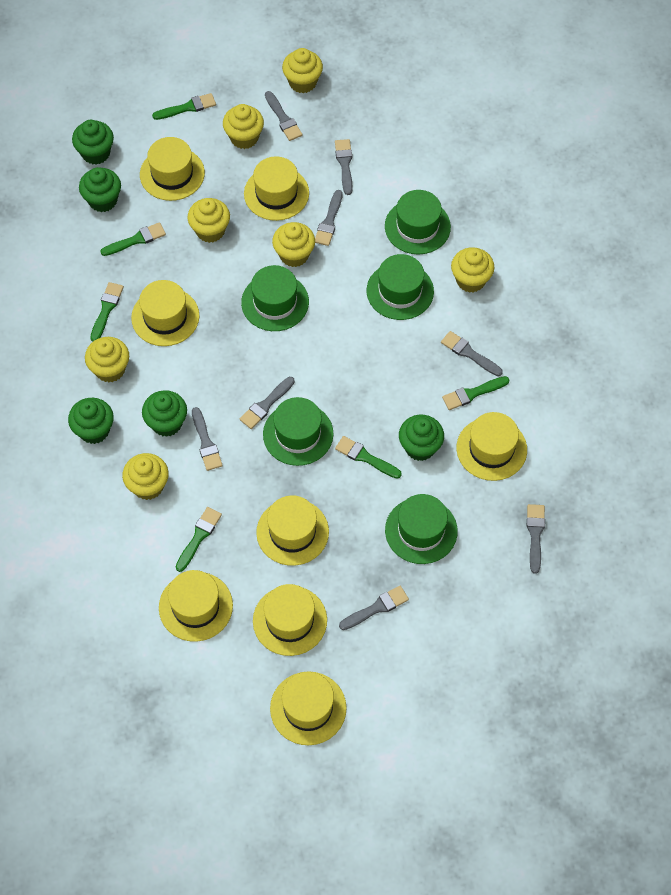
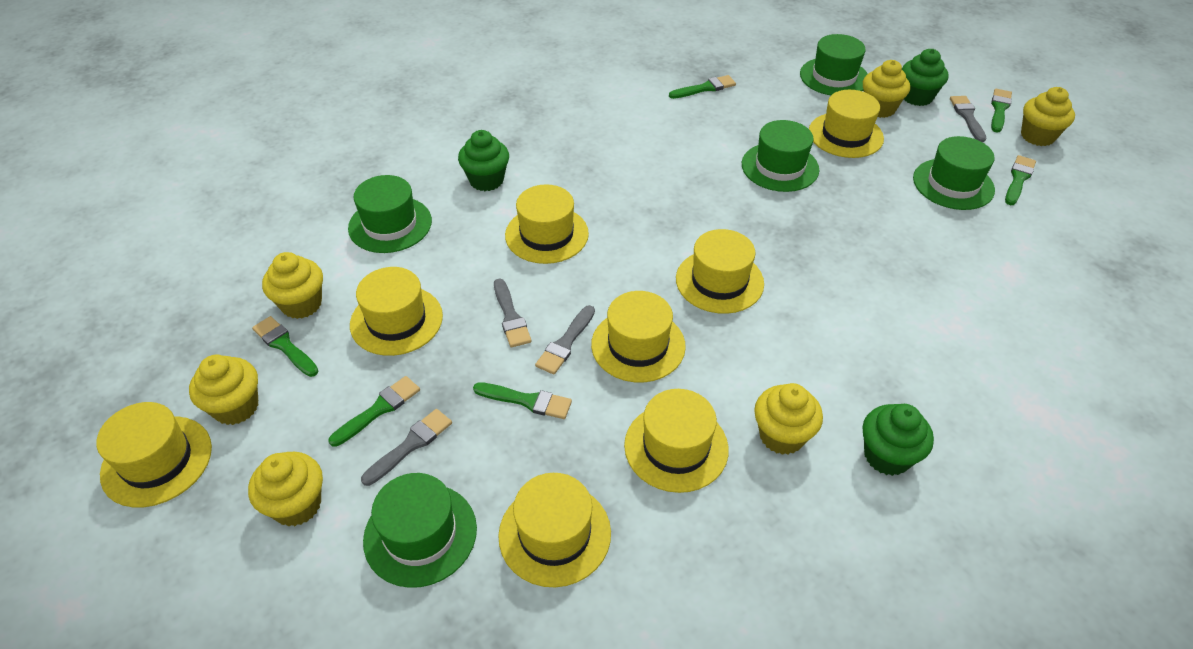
green cupcake: 5 -> 3
grey brush: 8 -> 4
yellow cupcake: 7 -> 6

